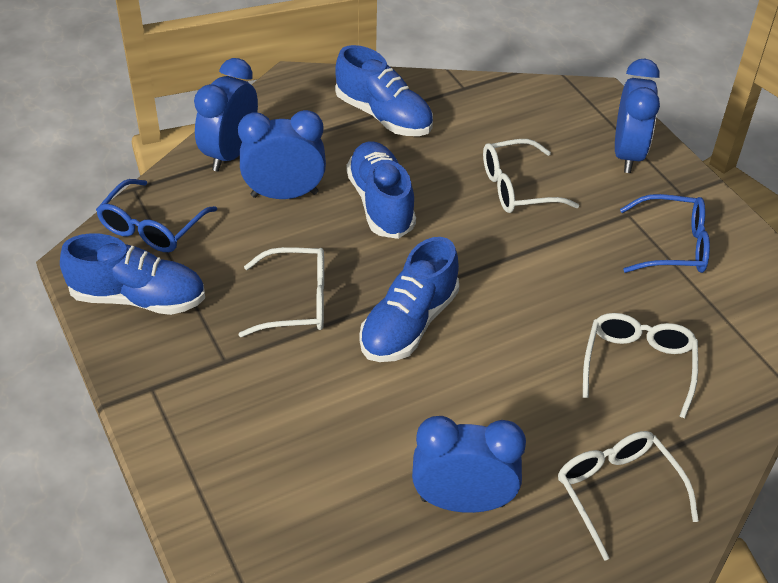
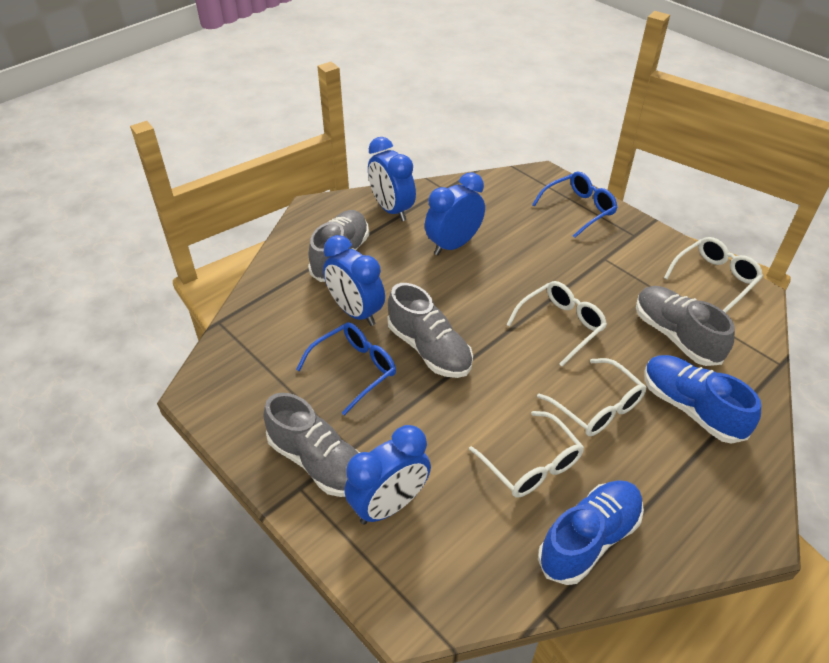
blue shoe: 4 -> 2
grey shoe: 0 -> 4

